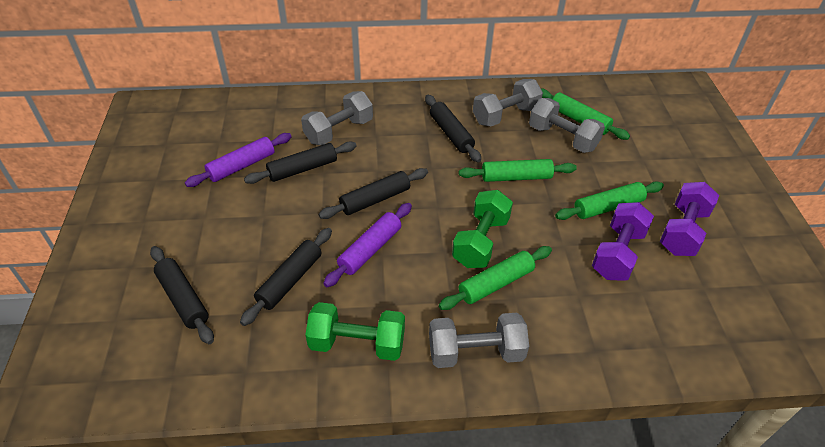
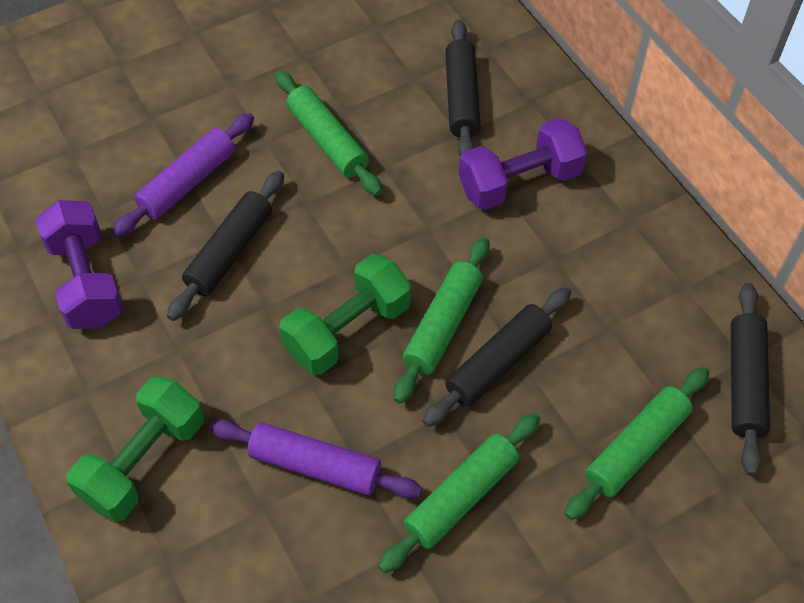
black rolling pin: 5 -> 4
grey dumbbell: 4 -> 0

